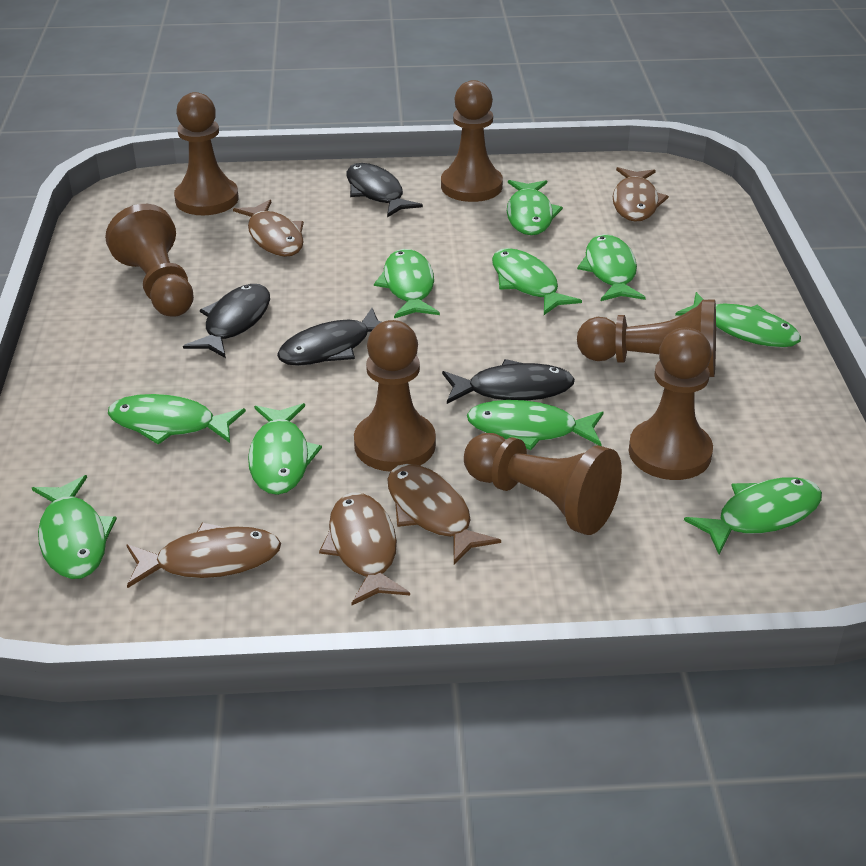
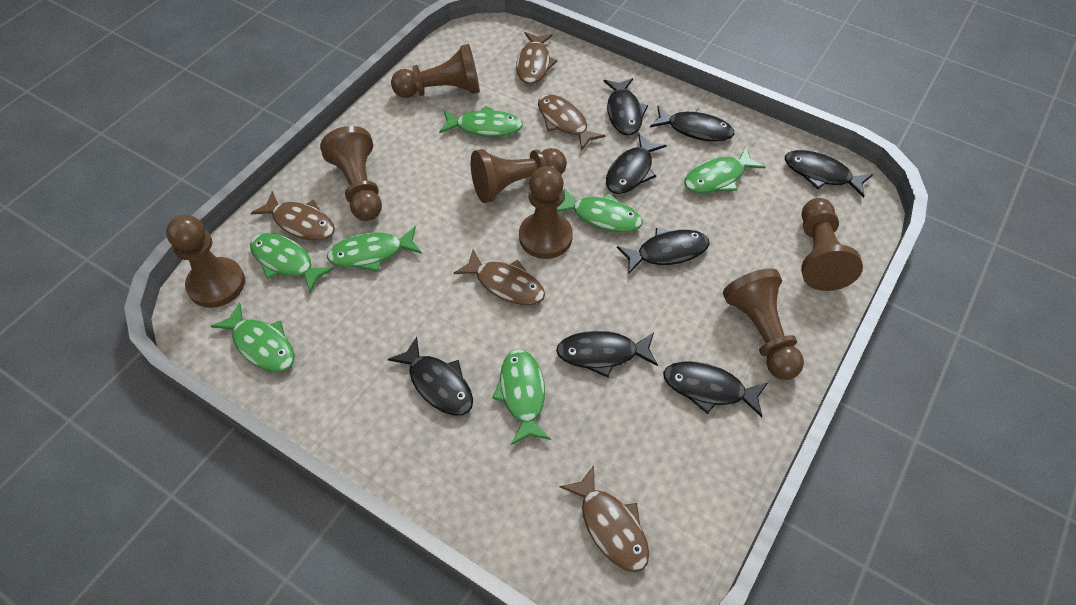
black fish: 4 -> 8
green fish: 10 -> 7

